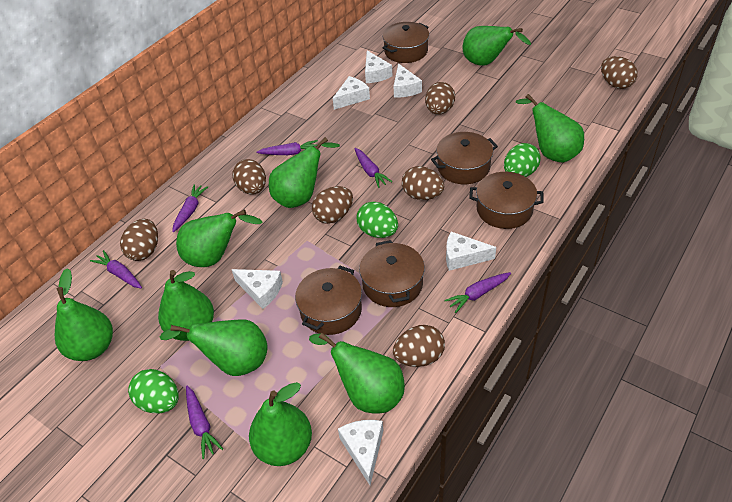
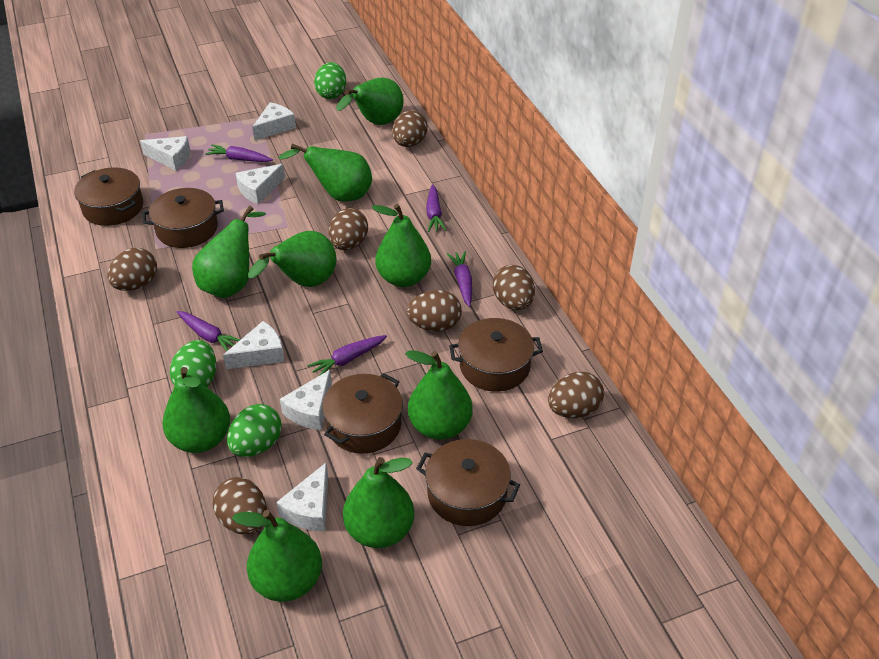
purple carrot: 6 -> 5

